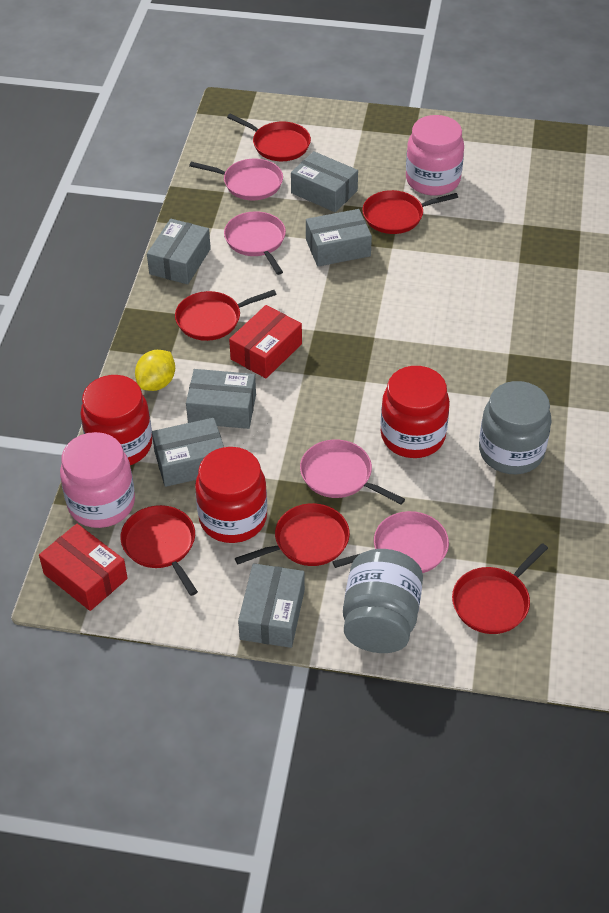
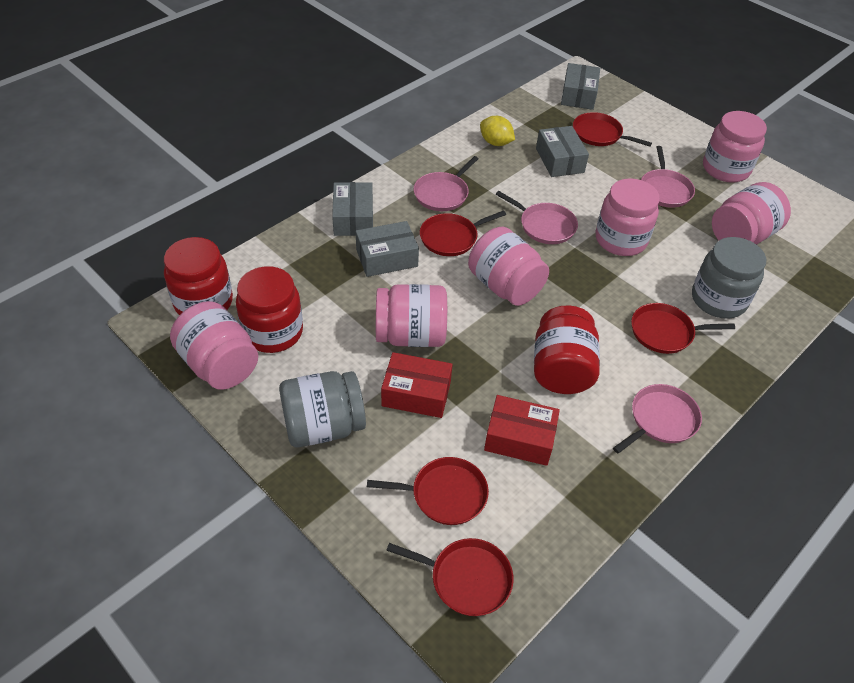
grey box: 6 -> 4
pink jar: 2 -> 6
red pan: 6 -> 5

